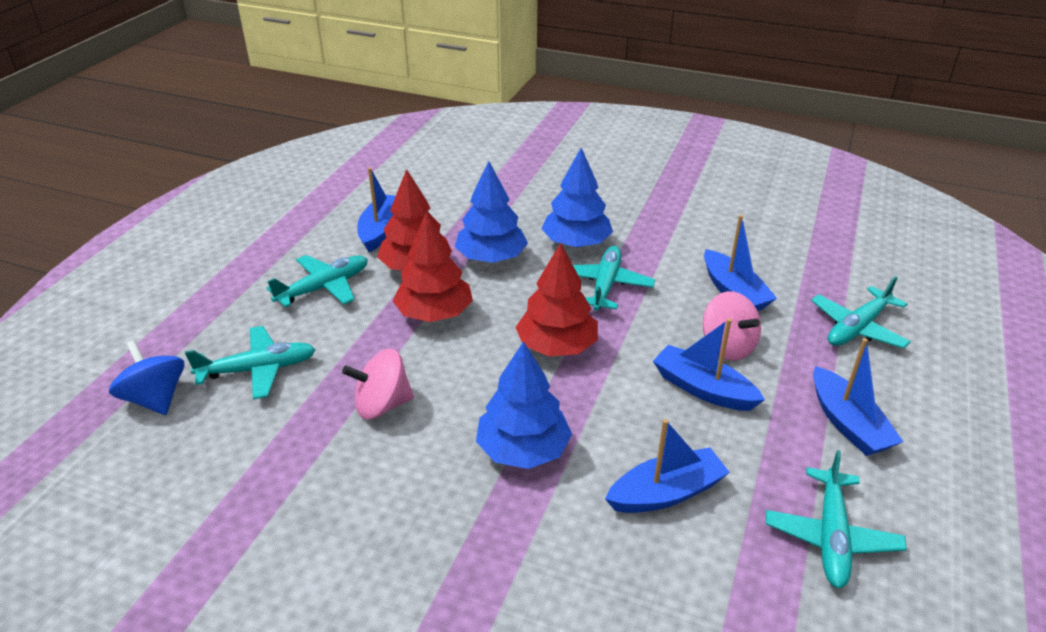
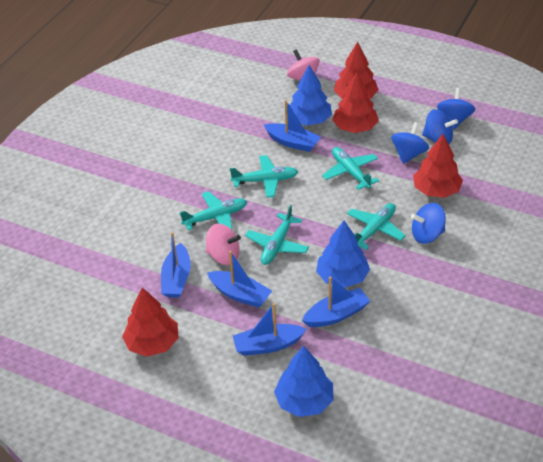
blue spinning top: 1 -> 4
red tree: 3 -> 4

